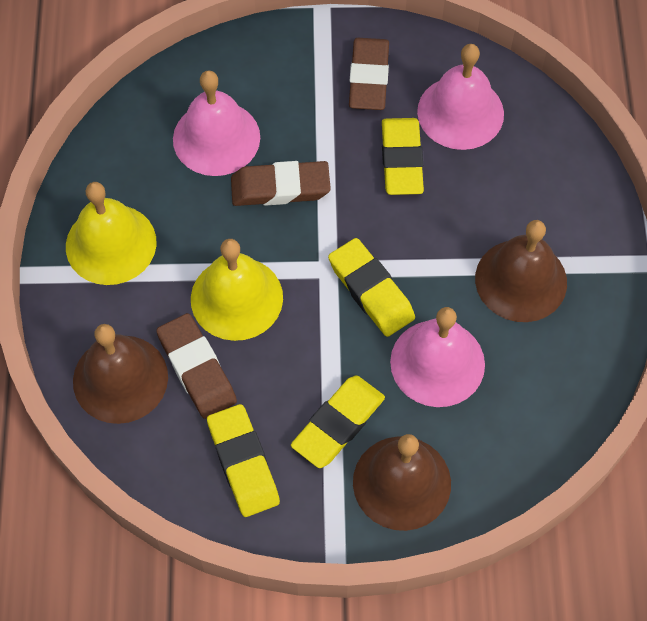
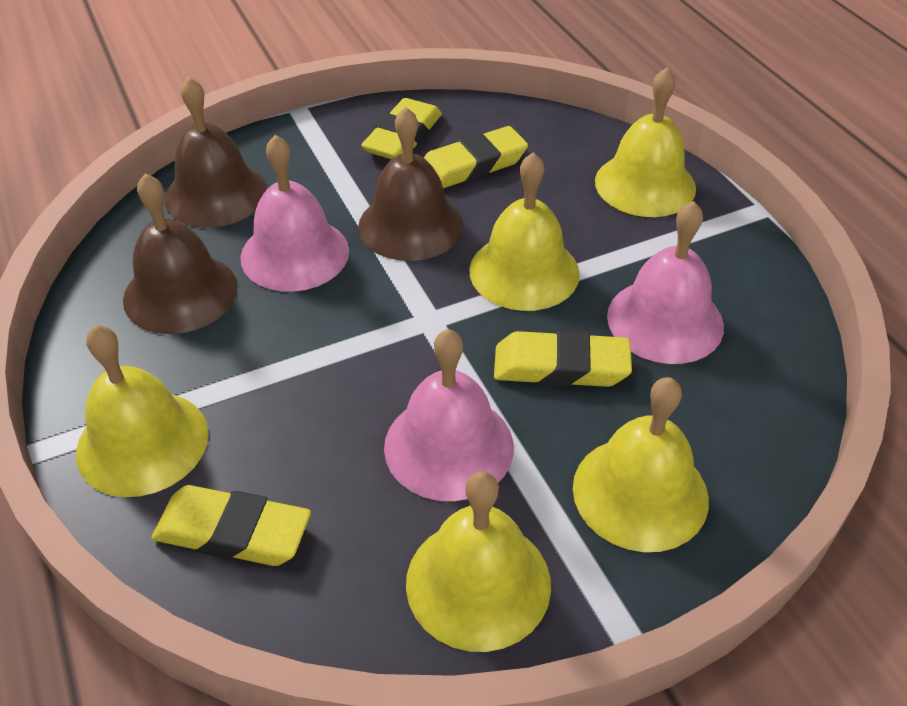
brown eraser: 3 -> 0
yellow bell: 2 -> 5

